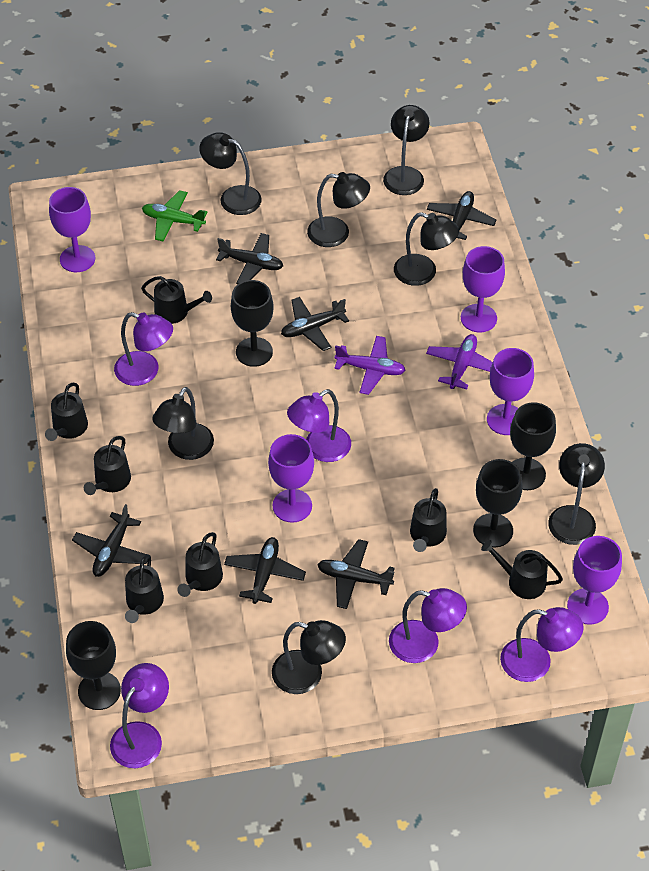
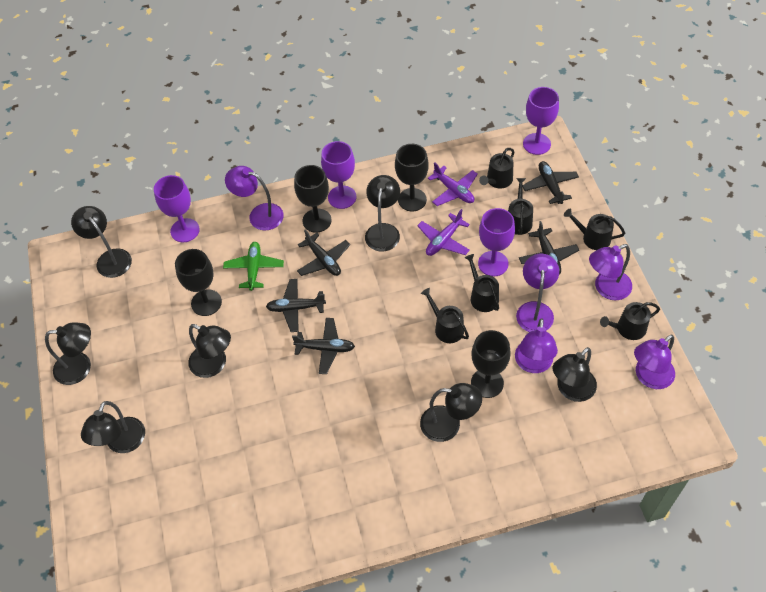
black plane: 6 -> 5
black watering can: 7 -> 6
purple goblet: 5 -> 4

